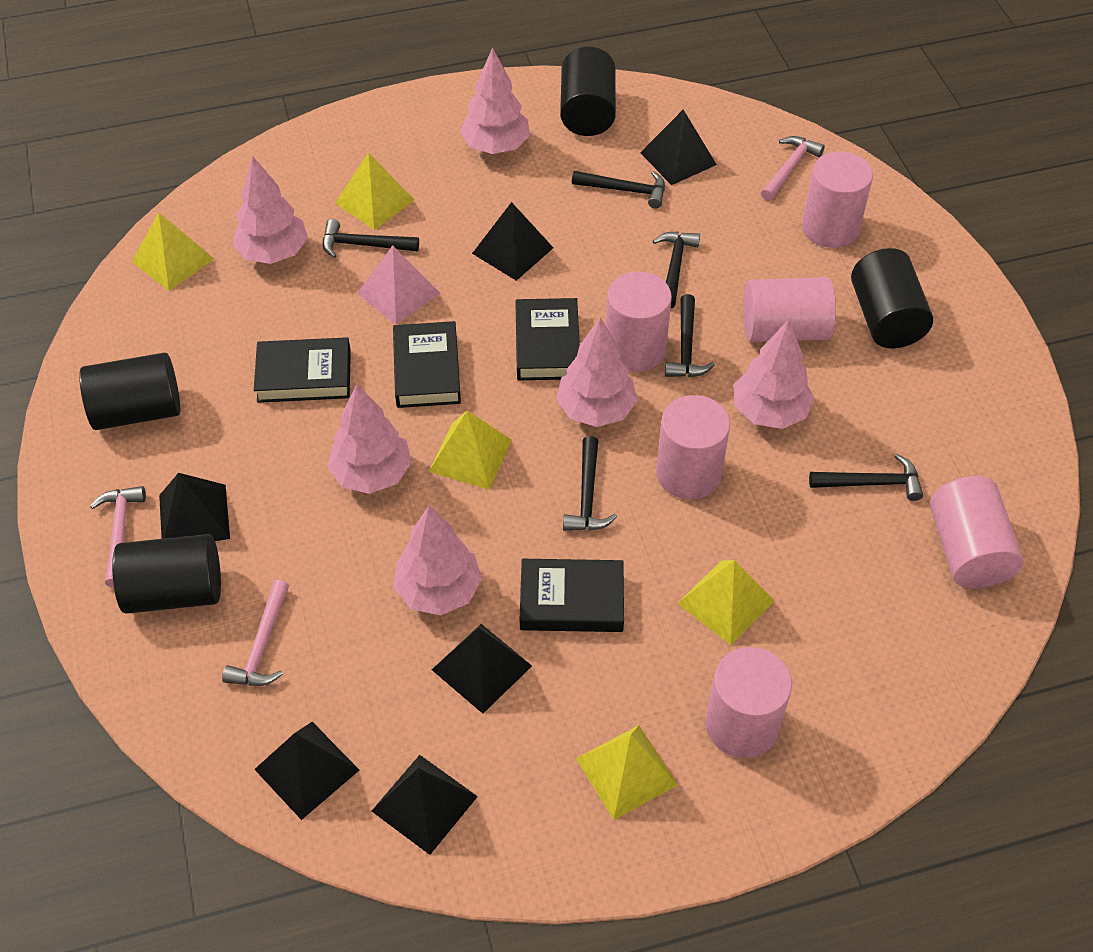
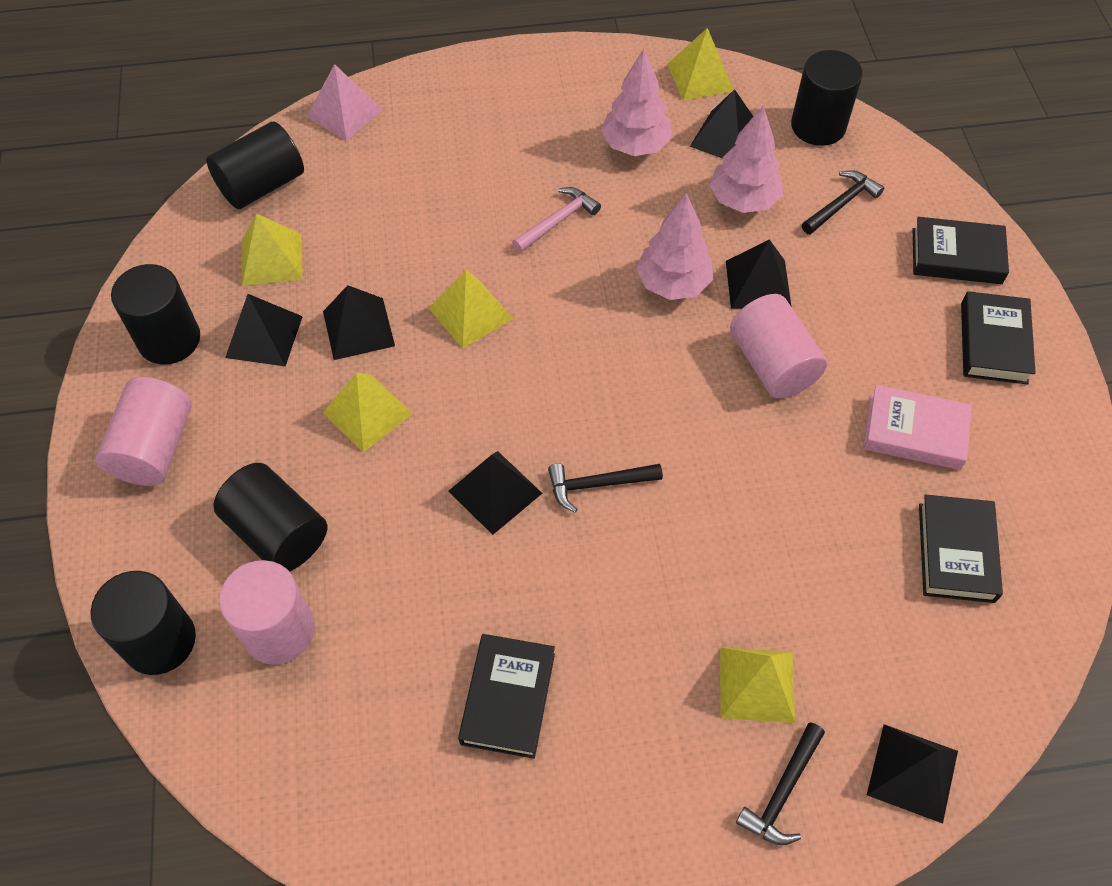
black cylinder: 4 -> 5
black hammer: 6 -> 3
pink book: 0 -> 1
pink cylinder: 6 -> 3
pink hammer: 3 -> 1
pink tree: 6 -> 3

